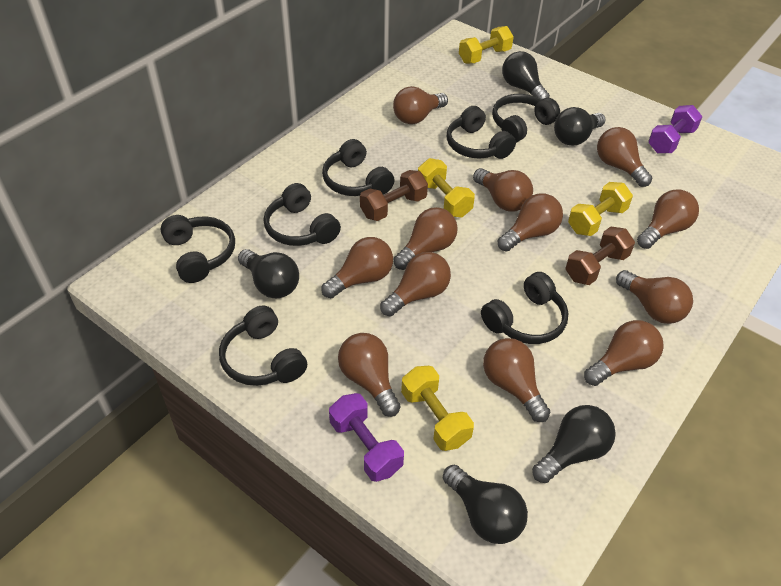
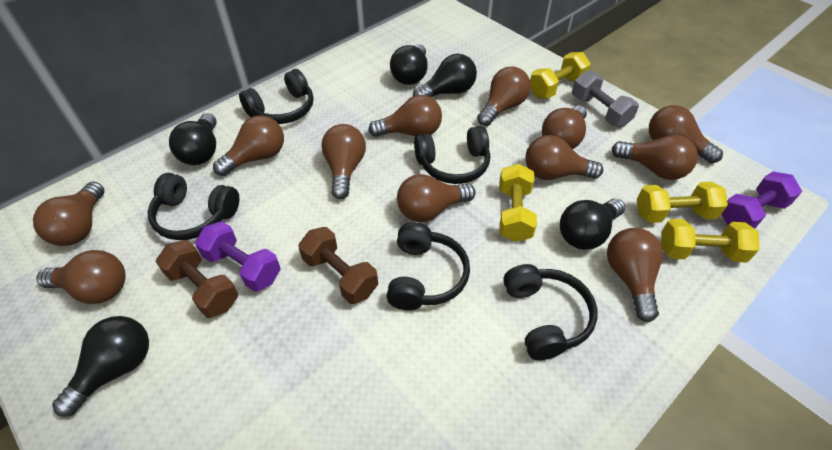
black headphones: 7 -> 5
grey dumbbell: 0 -> 1

